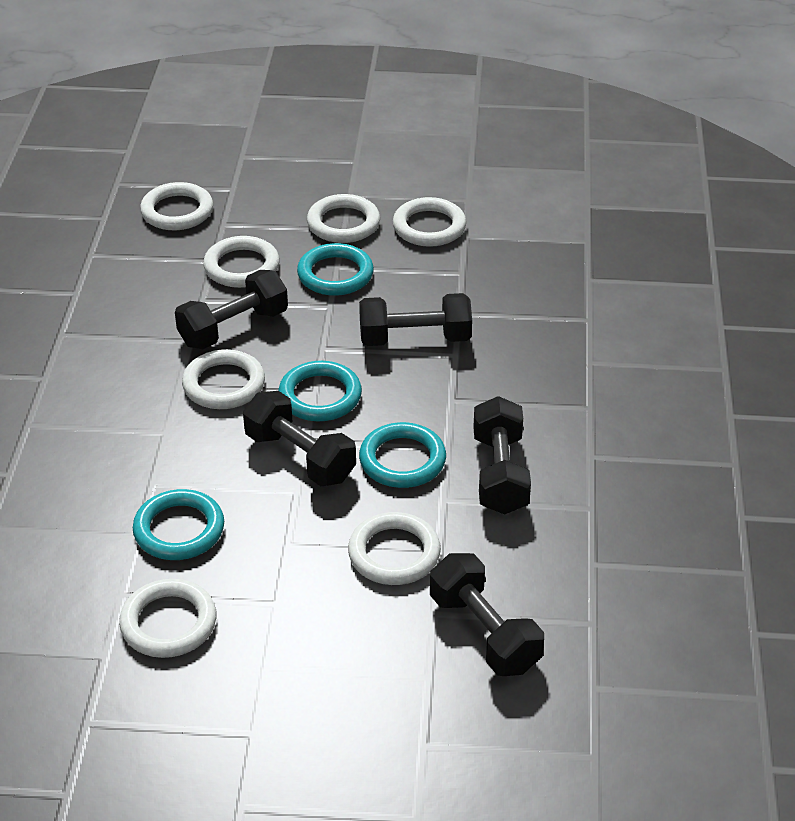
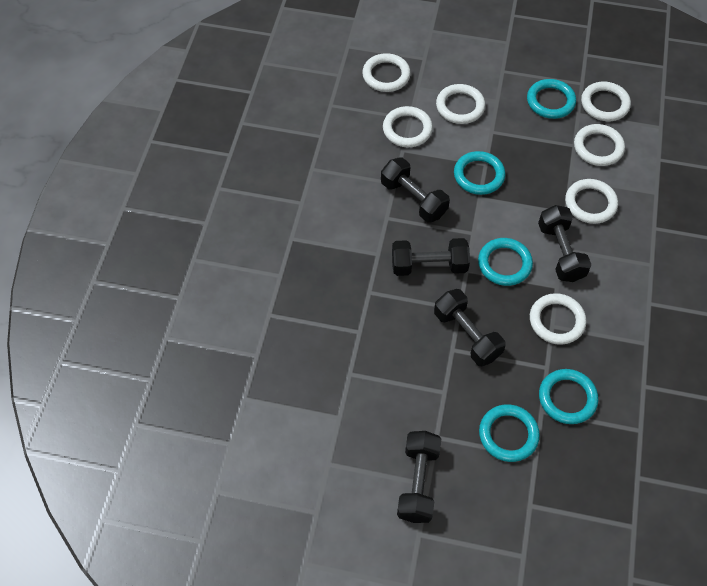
turquoise ring: 4 -> 5

